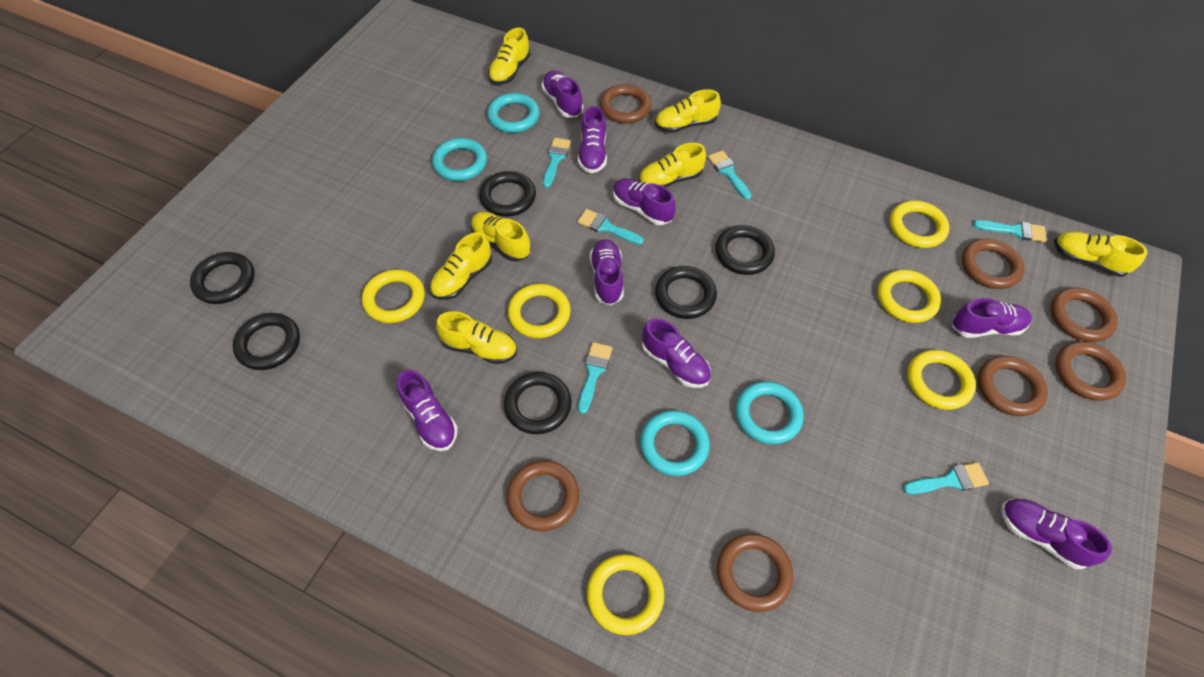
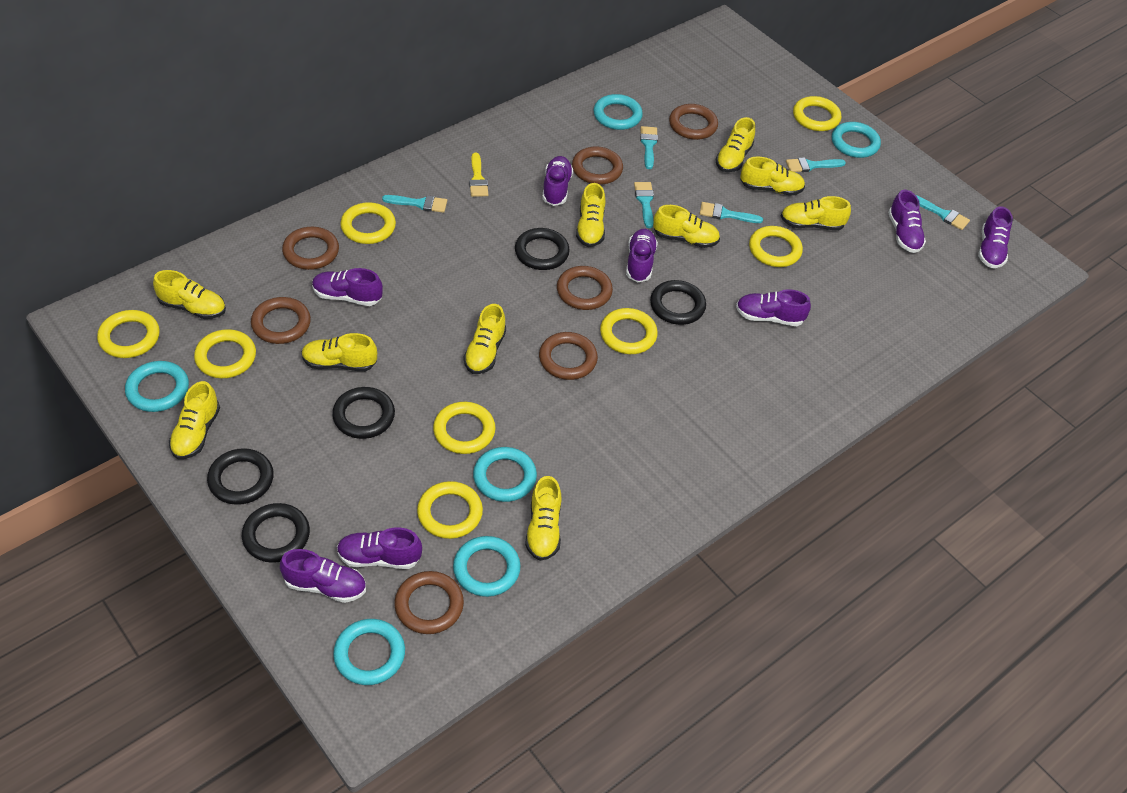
black ring: 6 -> 5
turquoise ring: 4 -> 6
yellow brush: 0 -> 1
yellow ring: 6 -> 8
yellow shoe: 7 -> 10

